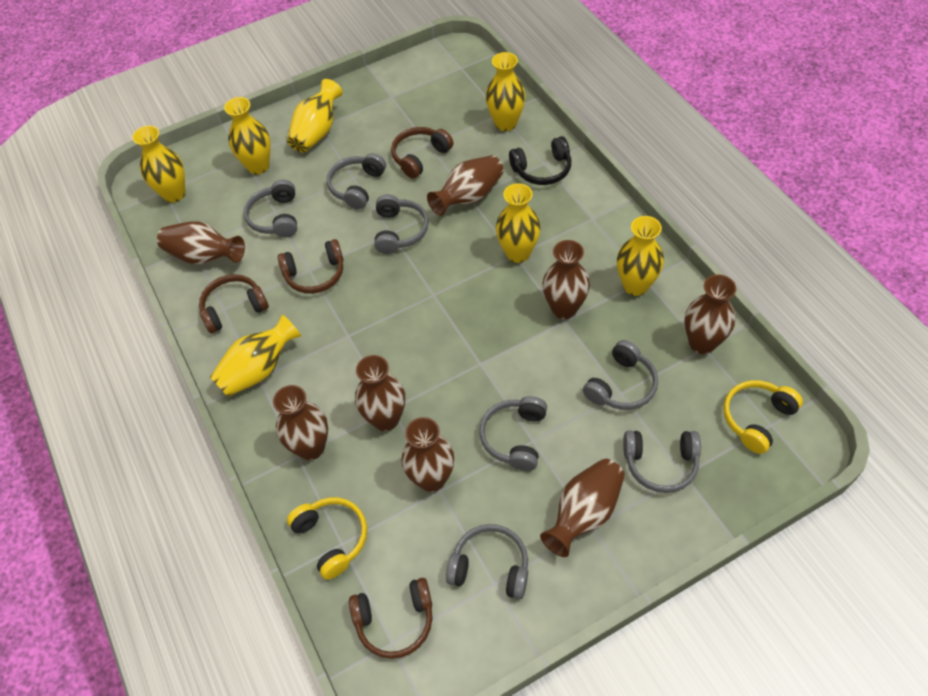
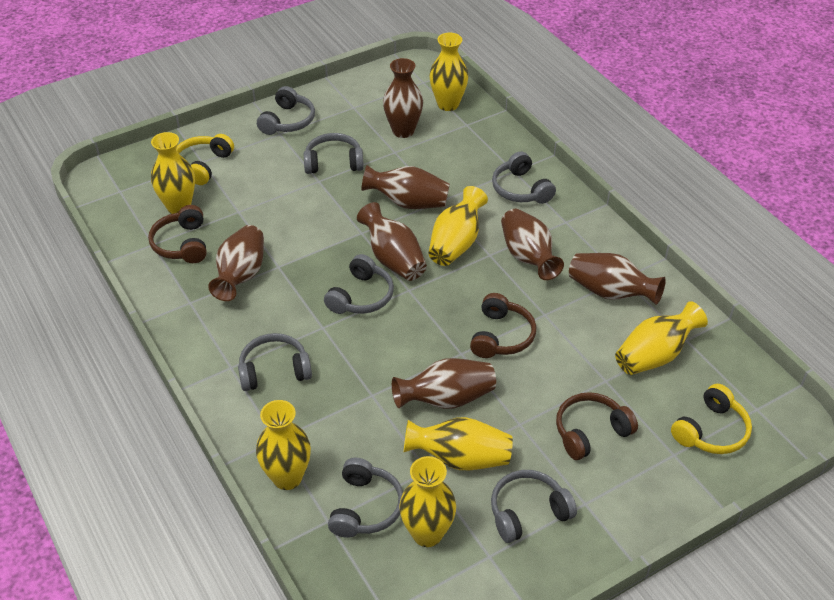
black headphones: 1 -> 0
brown headphones: 4 -> 3
brown vase: 8 -> 7

